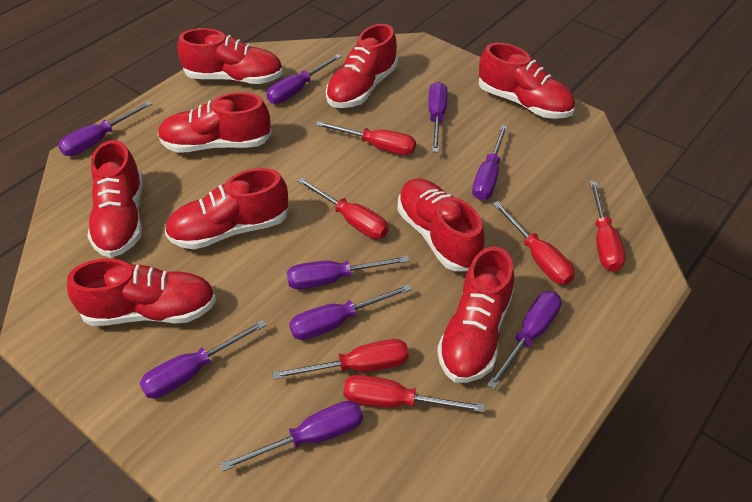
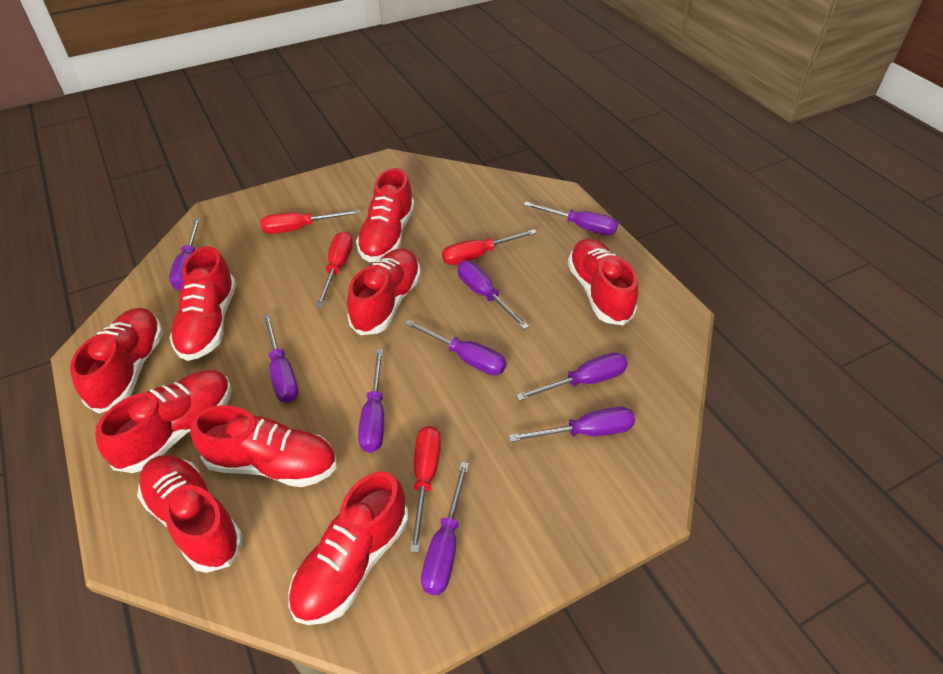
red screwdriver: 6 -> 4

